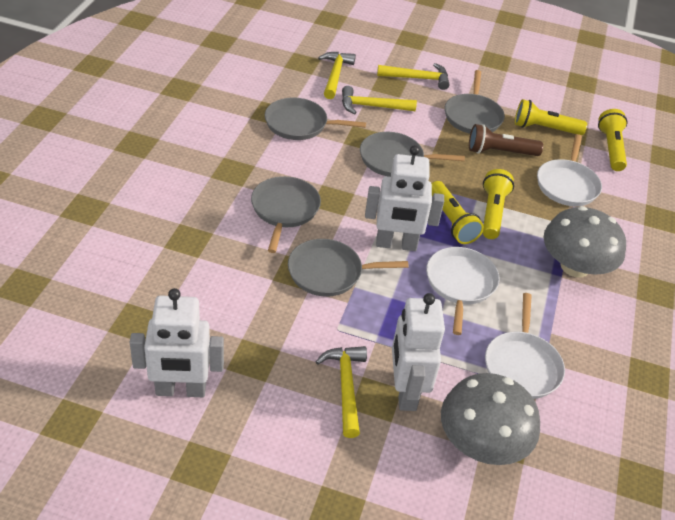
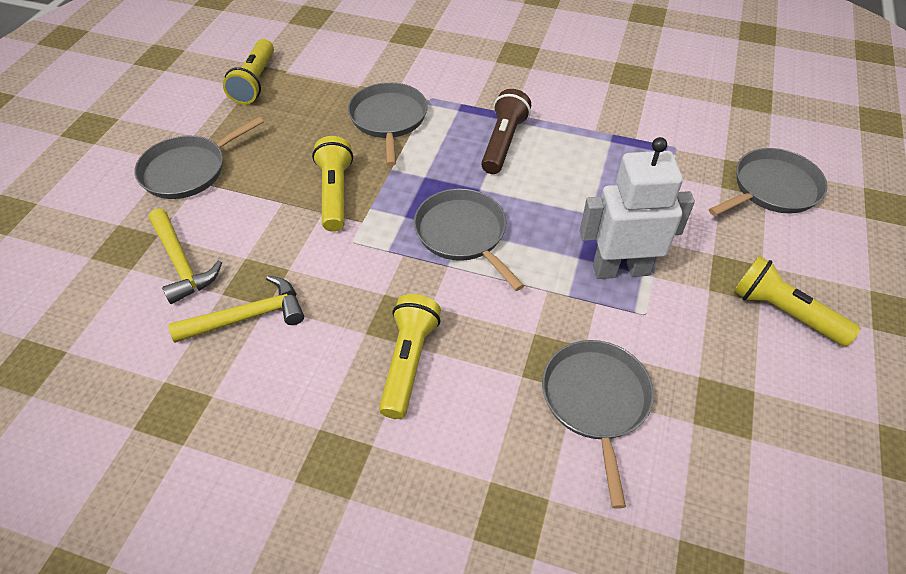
grey mushroom: 2 -> 0
white pan: 3 -> 0
white robot: 3 -> 1
yellow hammer: 4 -> 2

